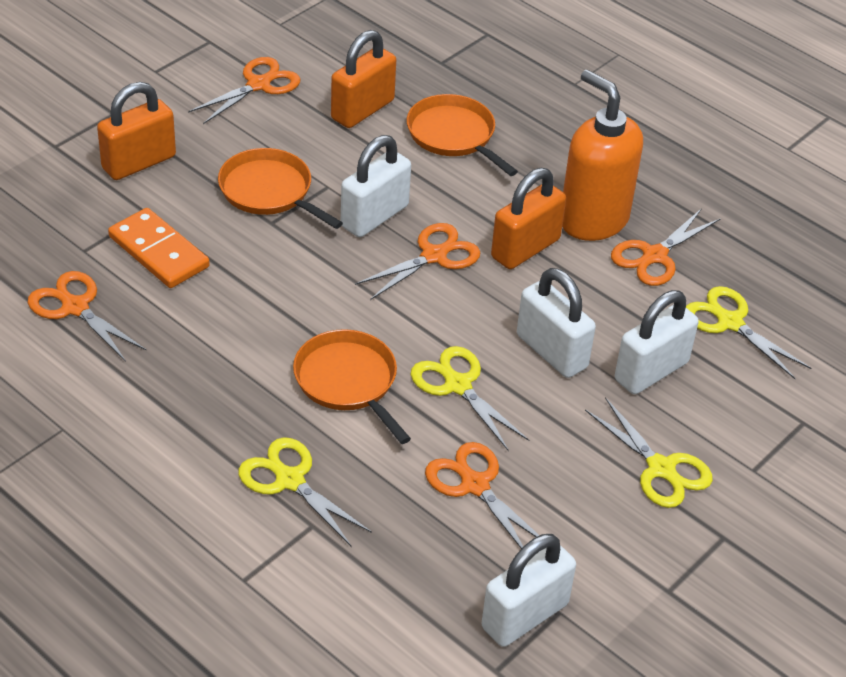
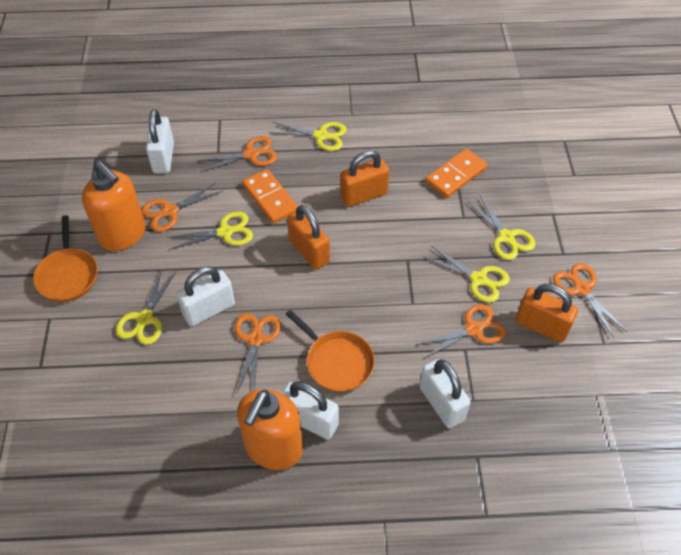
orange domino: 1 -> 2
orange pan: 3 -> 2
orange soap dispenser: 1 -> 2
yellow scissors: 4 -> 5

